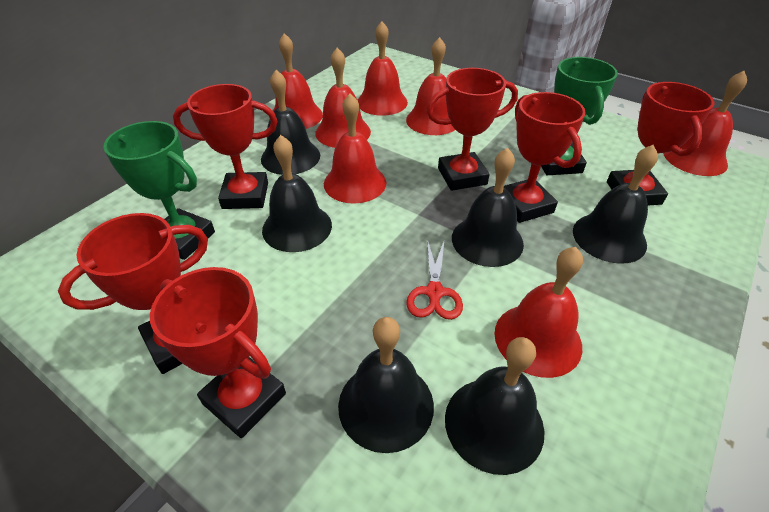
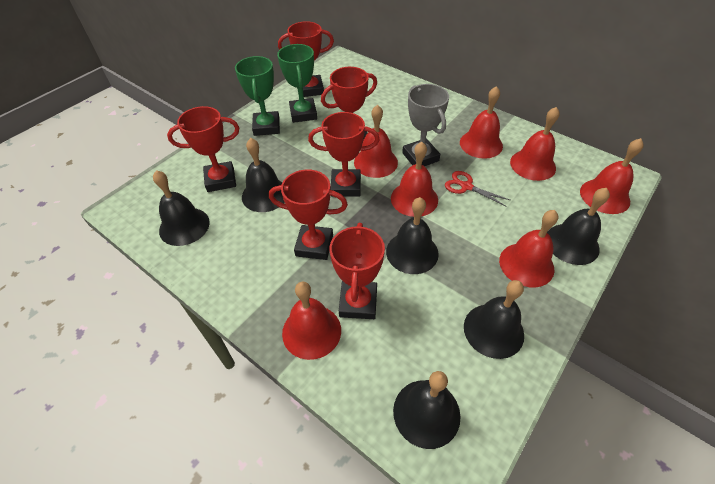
grey trophy: 0 -> 1

